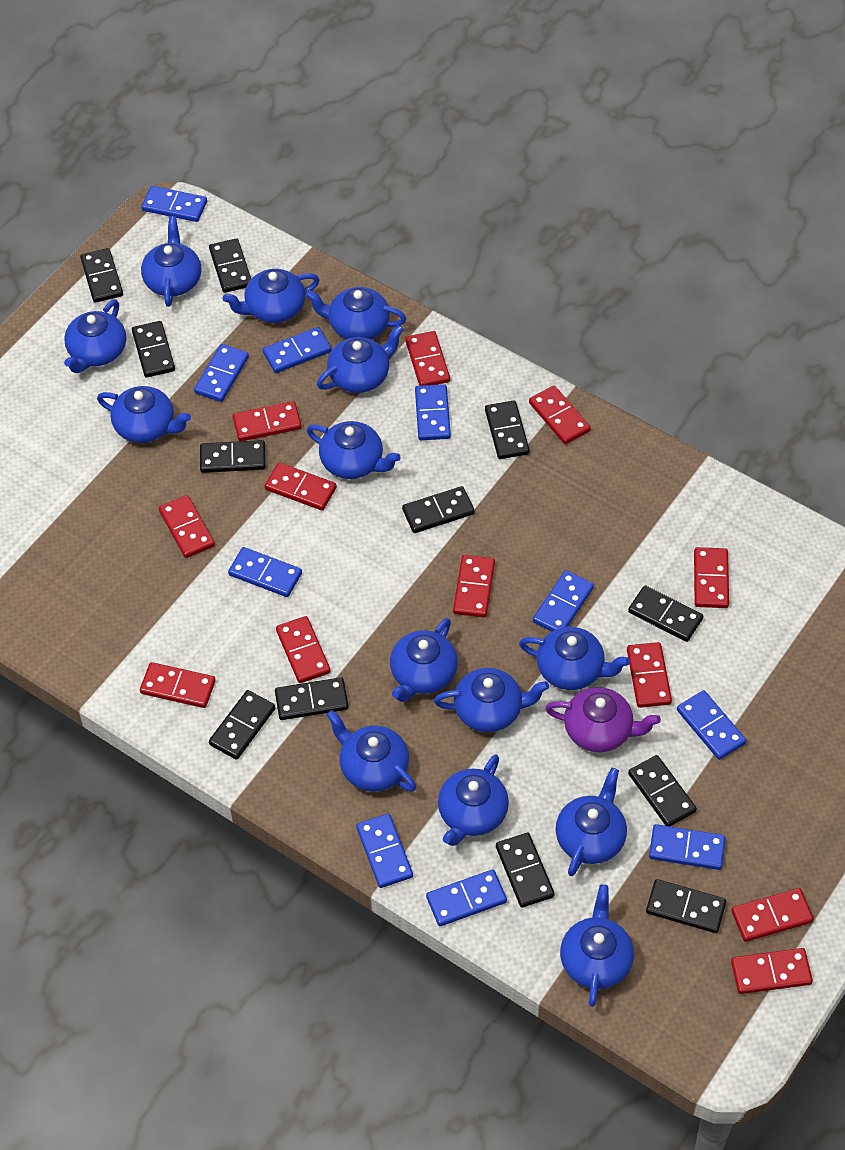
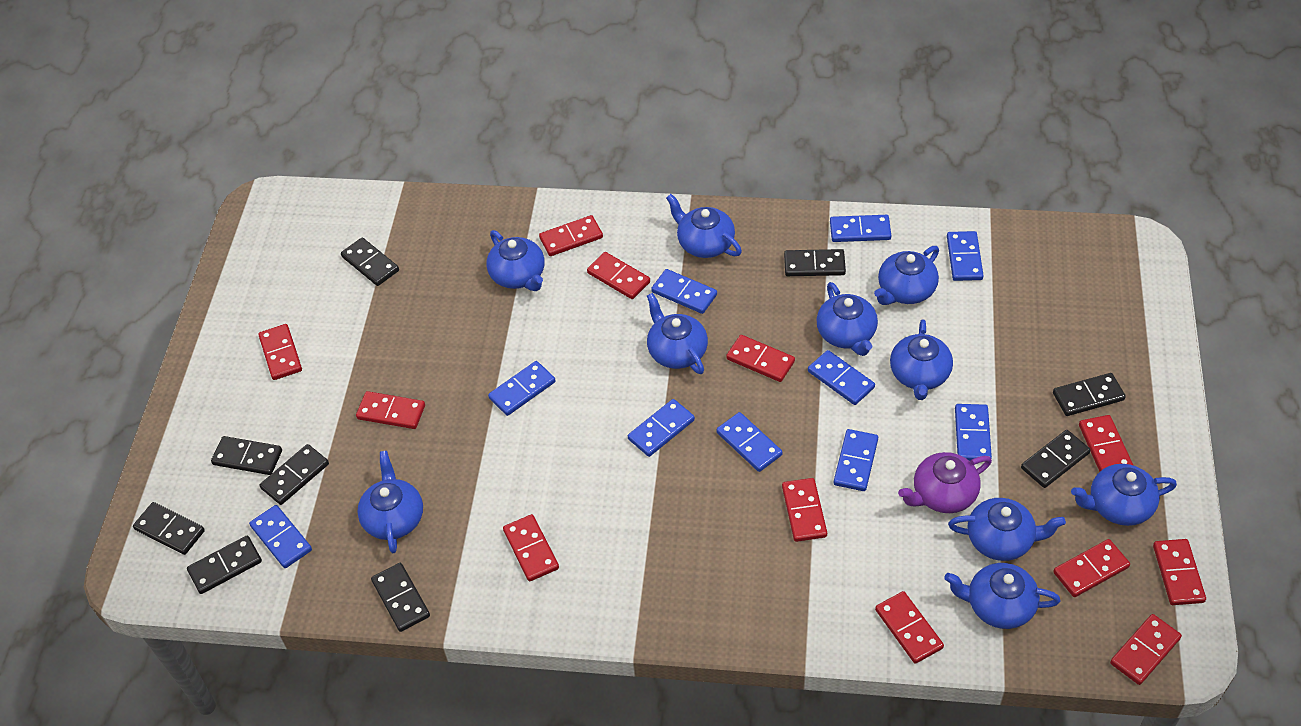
black domino: 12 -> 9
blue teapot: 14 -> 10

